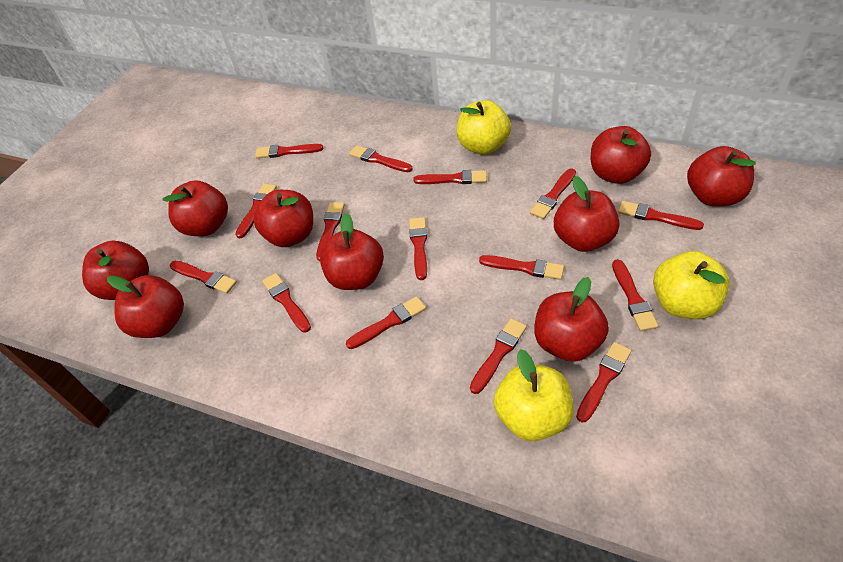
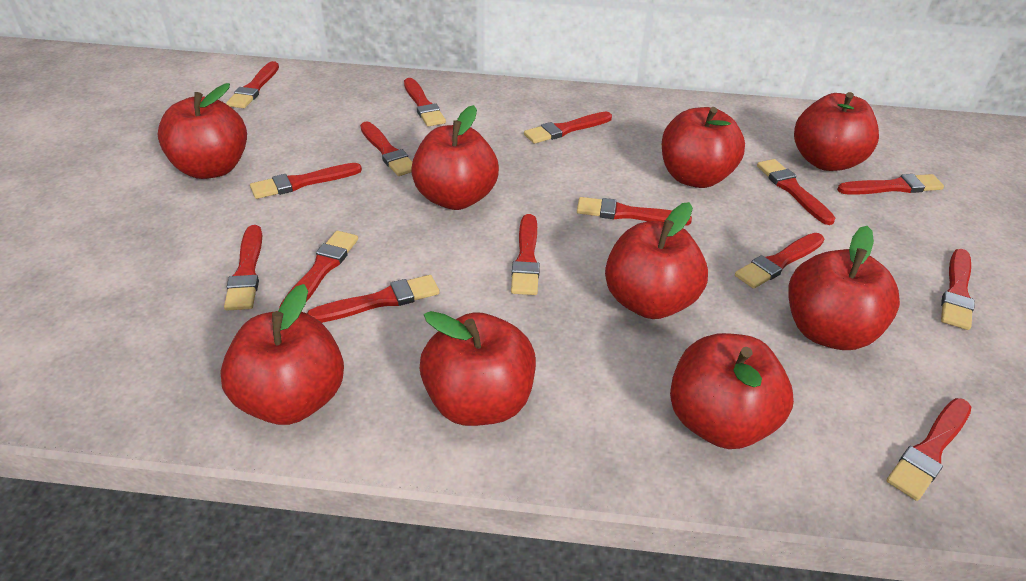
yellow apple: 3 -> 0

